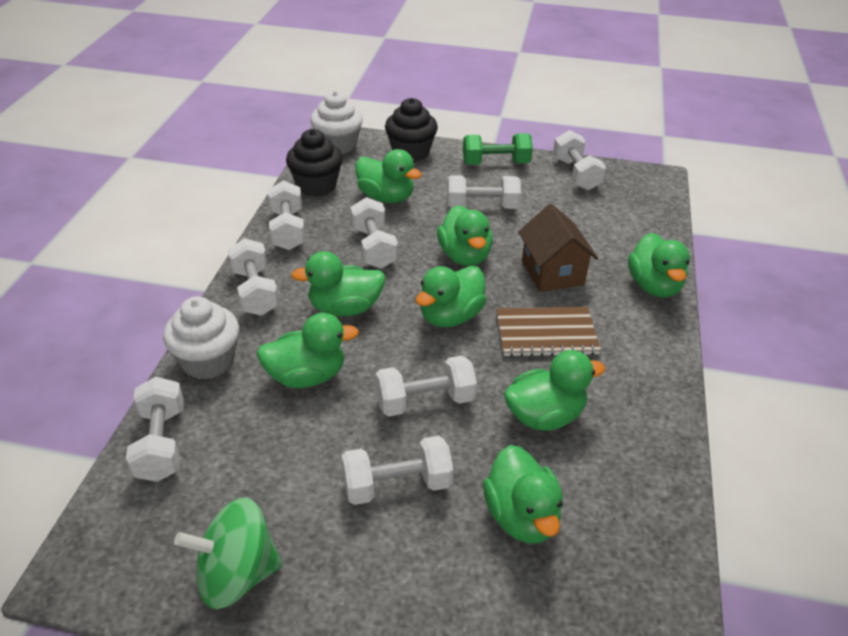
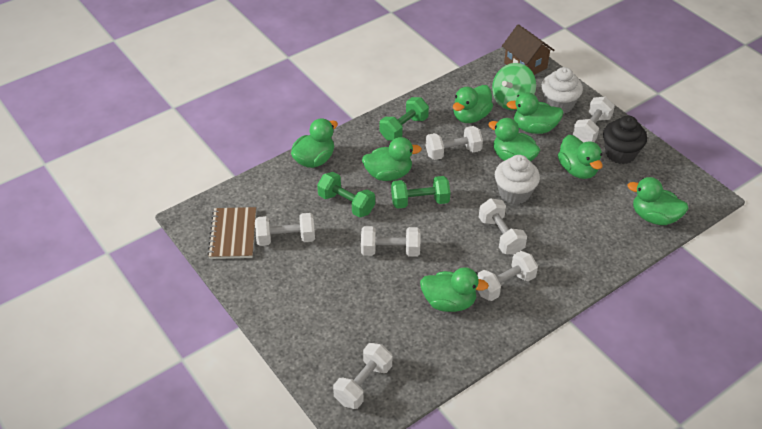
black cupcake: 2 -> 1
green dumbbell: 1 -> 3
white dumbbell: 8 -> 7

